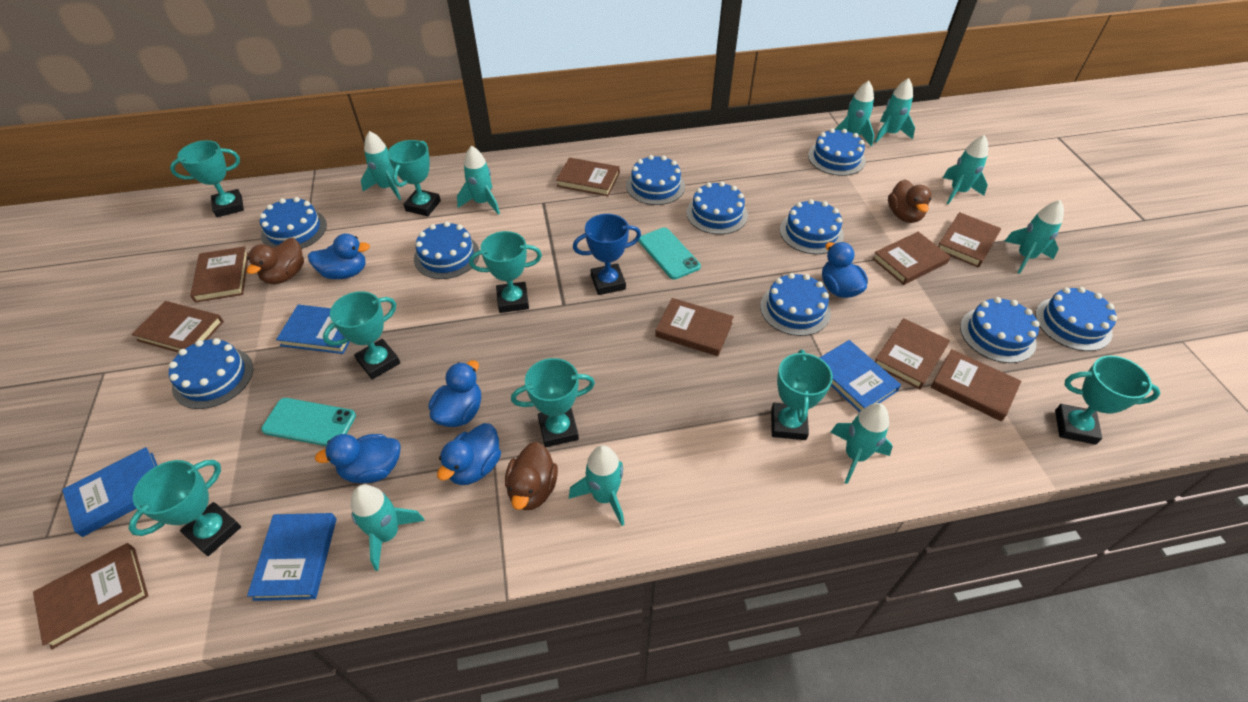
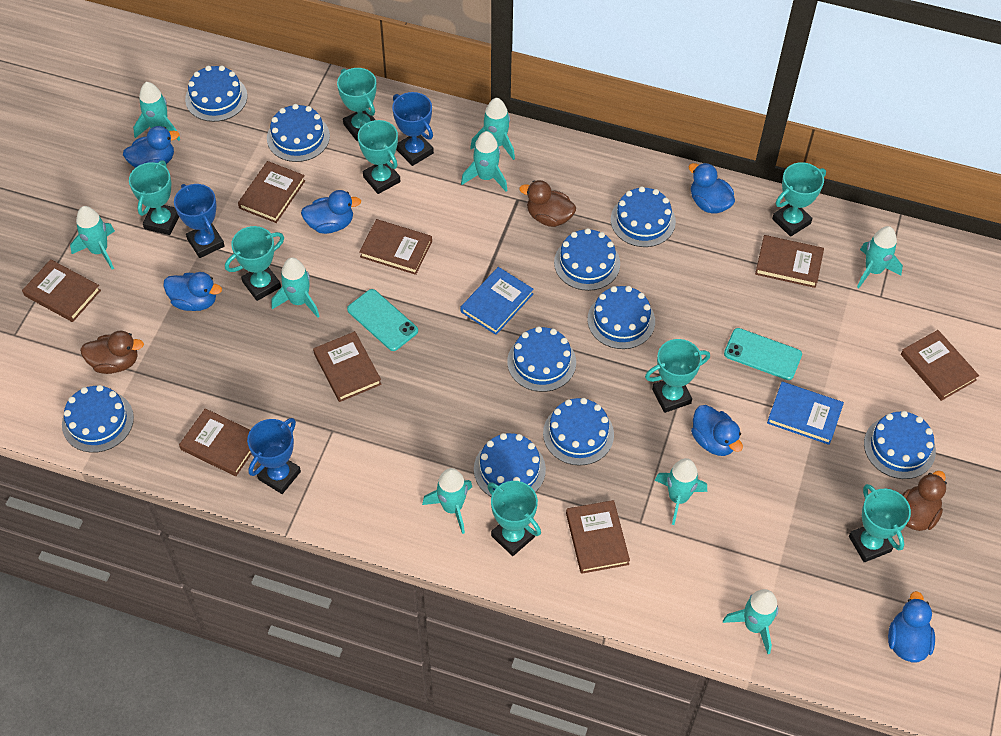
blue book: 4 -> 2
blue duck: 5 -> 6
blue trophy: 1 -> 3
brown book: 9 -> 8

